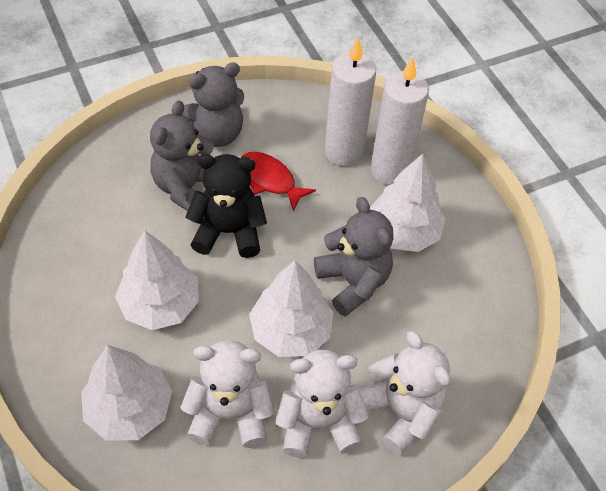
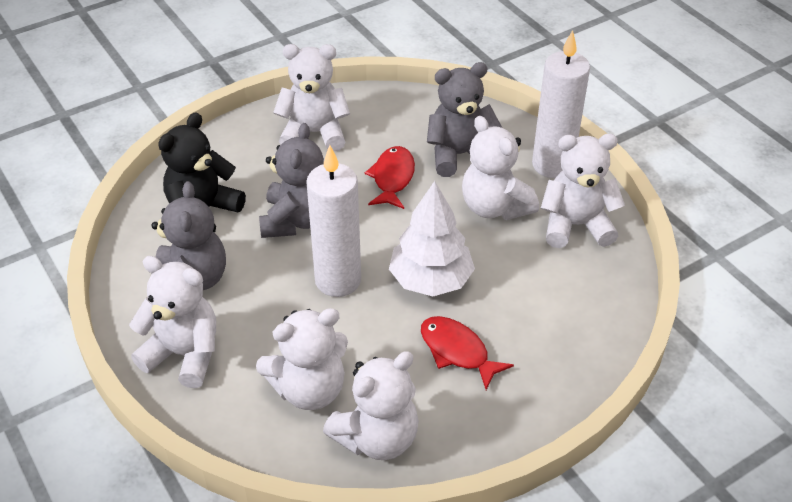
red fish: 1 -> 2
white teddy bear: 3 -> 6
white tree: 4 -> 1

